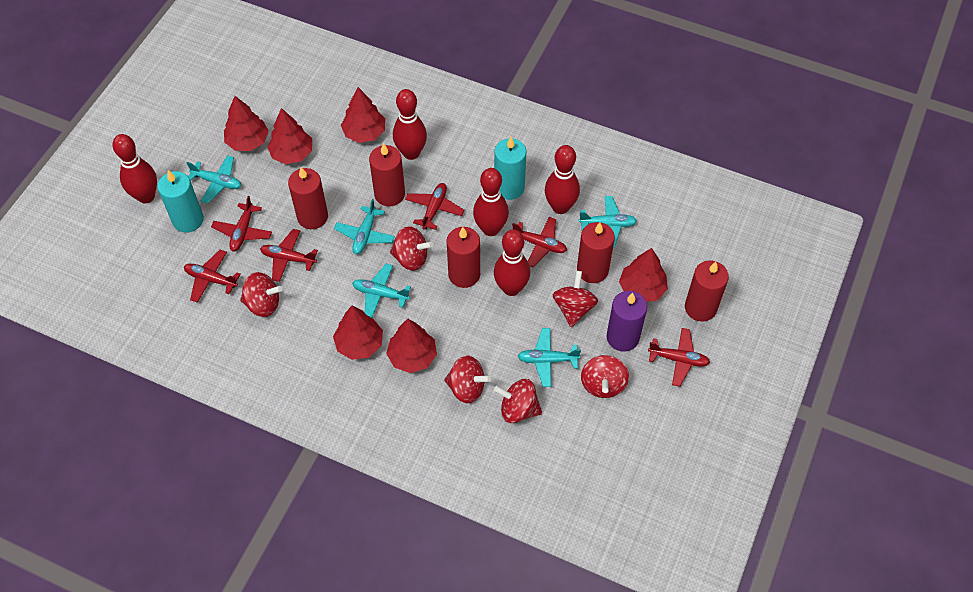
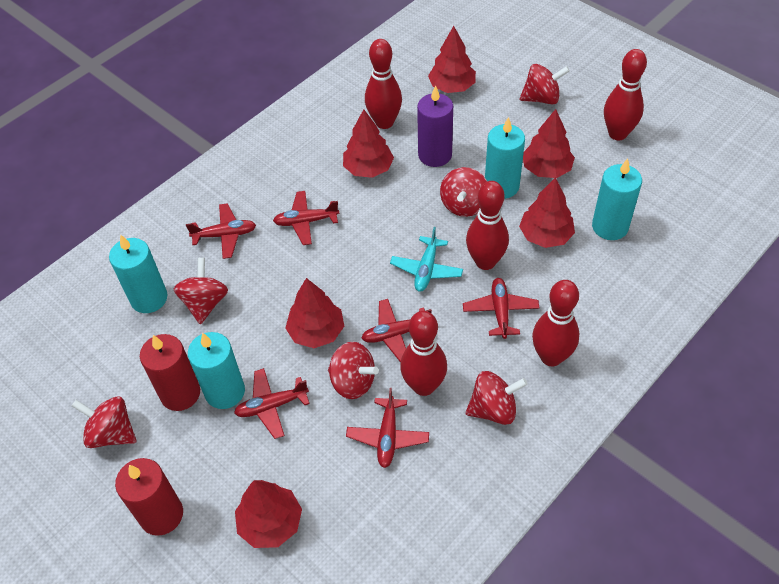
red candle: 5 -> 2
turquoise candle: 2 -> 4
turquoise plane: 5 -> 1

